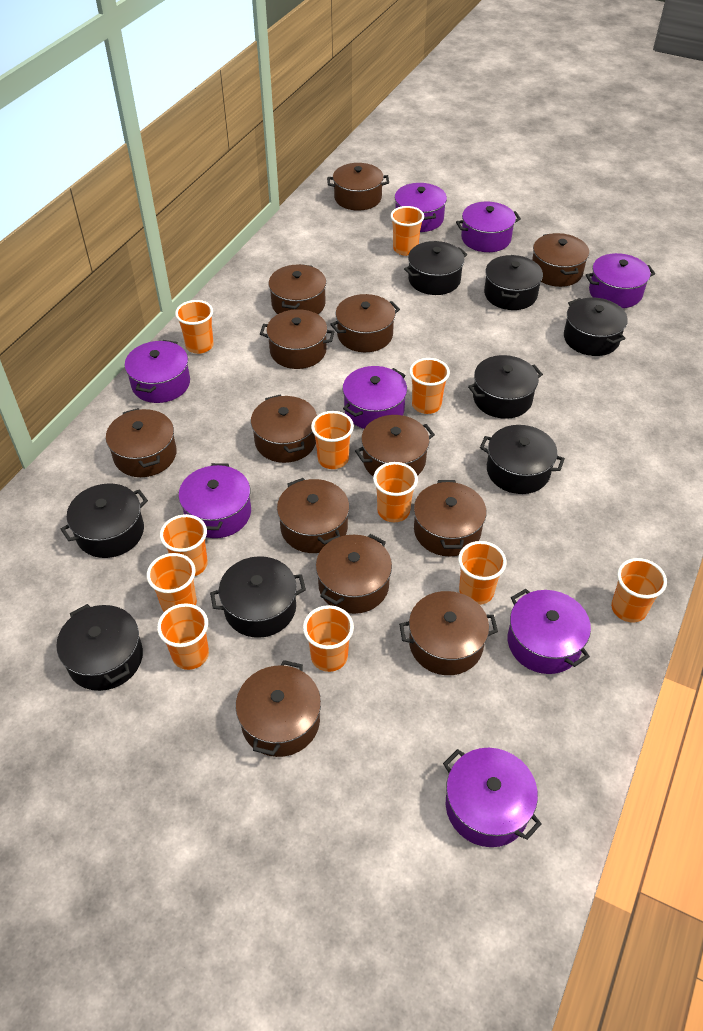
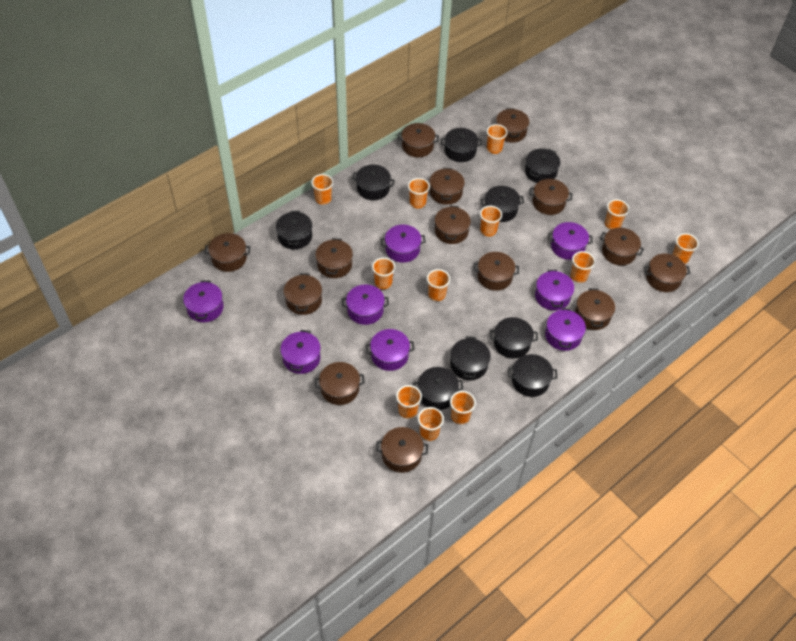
black pot: 8 -> 9
brown pot: 13 -> 14
orange cup: 11 -> 12

